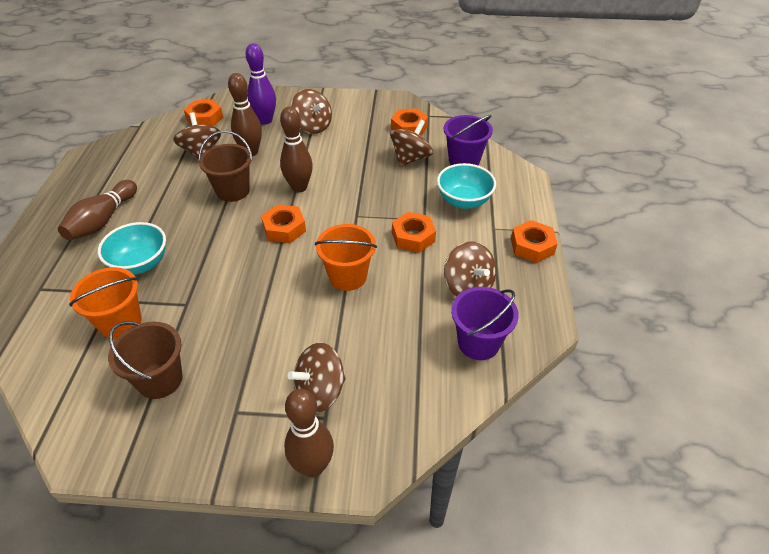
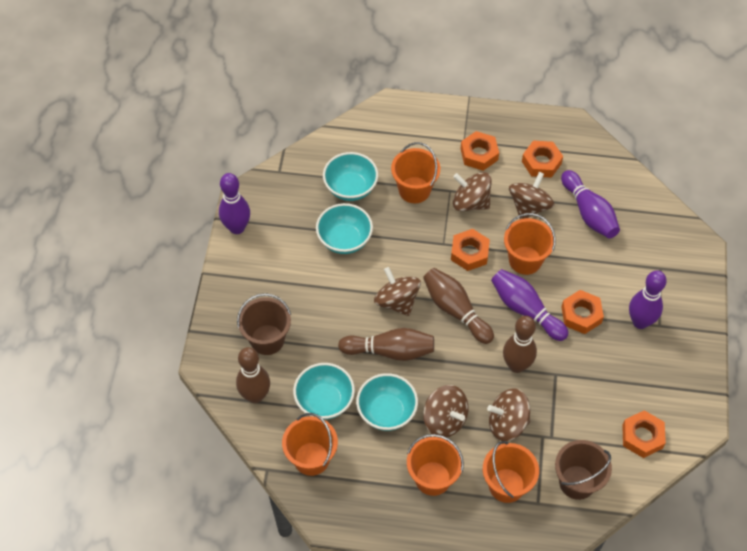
orange bucket: 2 -> 5
purple bowling pin: 1 -> 4
purple bucket: 2 -> 0
turquoise bowl: 2 -> 4

